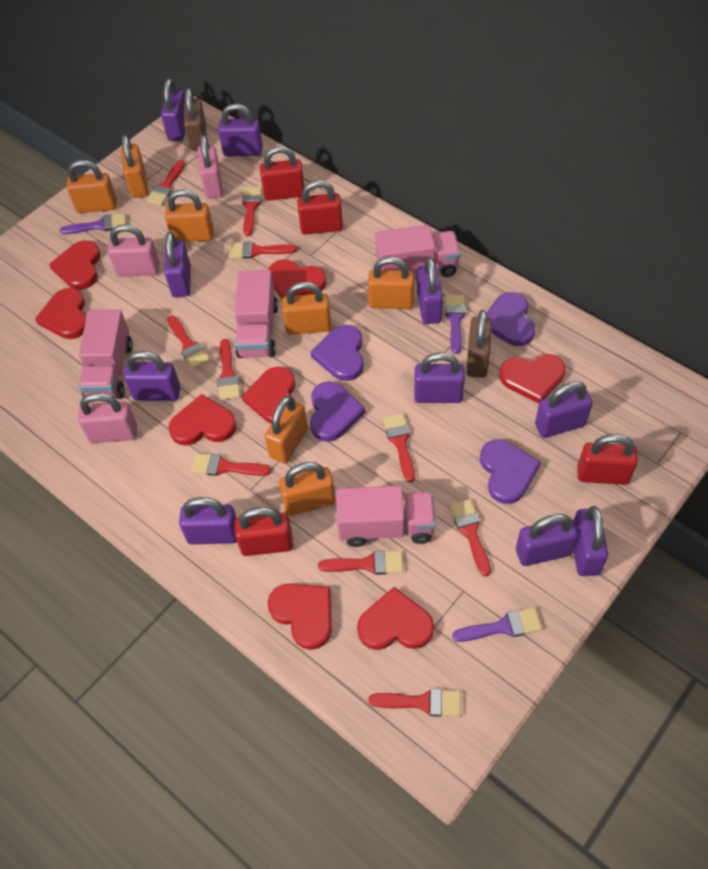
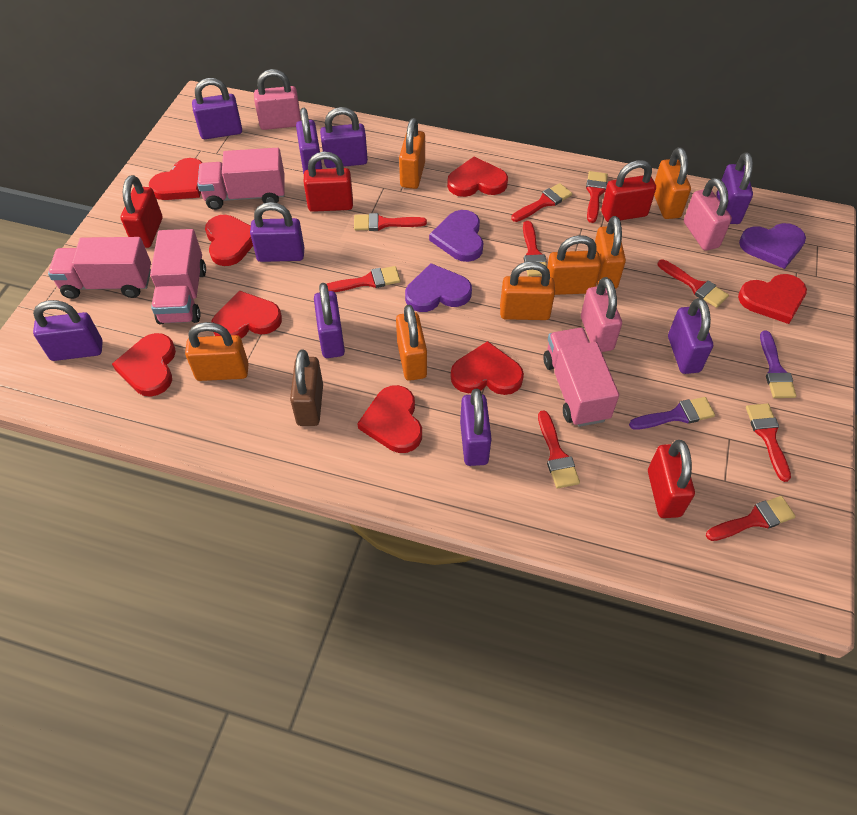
brown padlock: 2 -> 1
purple brush: 3 -> 2
purple heart: 4 -> 3
purple padlock: 10 -> 9
red brush: 10 -> 9

